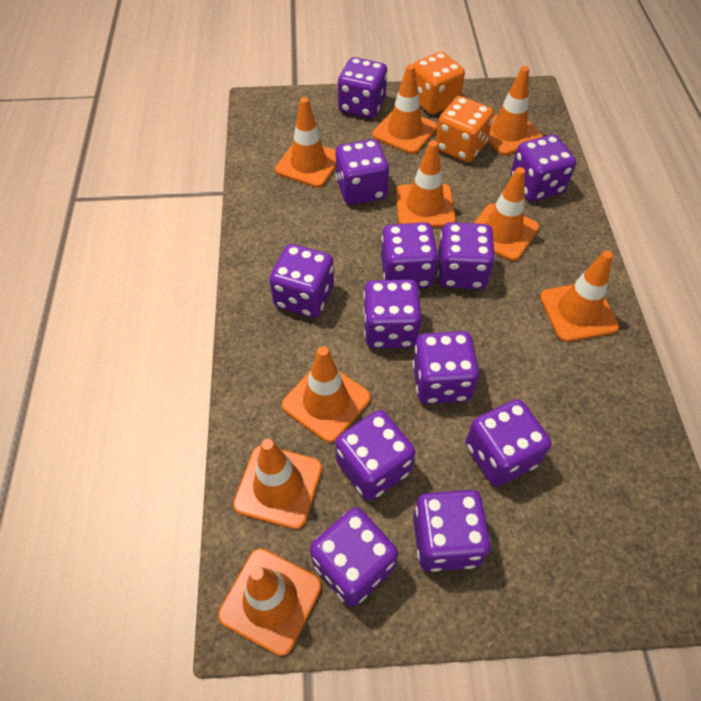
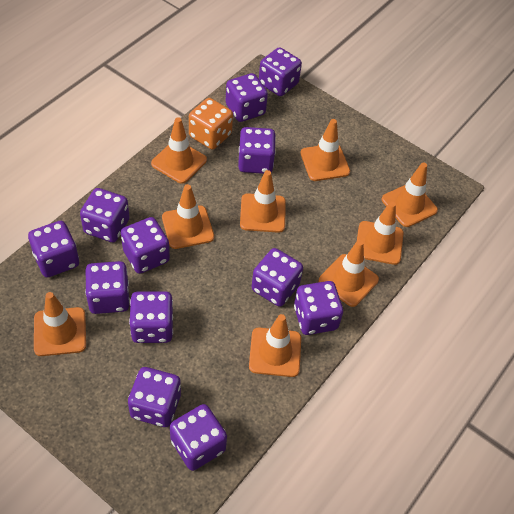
orange dice: 2 -> 1

